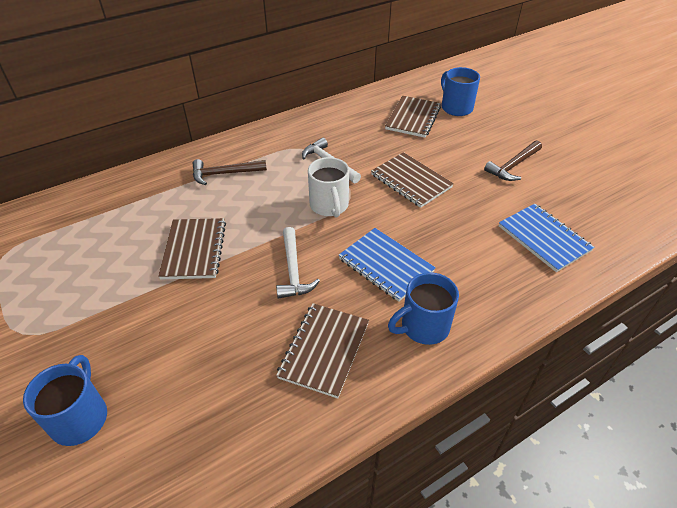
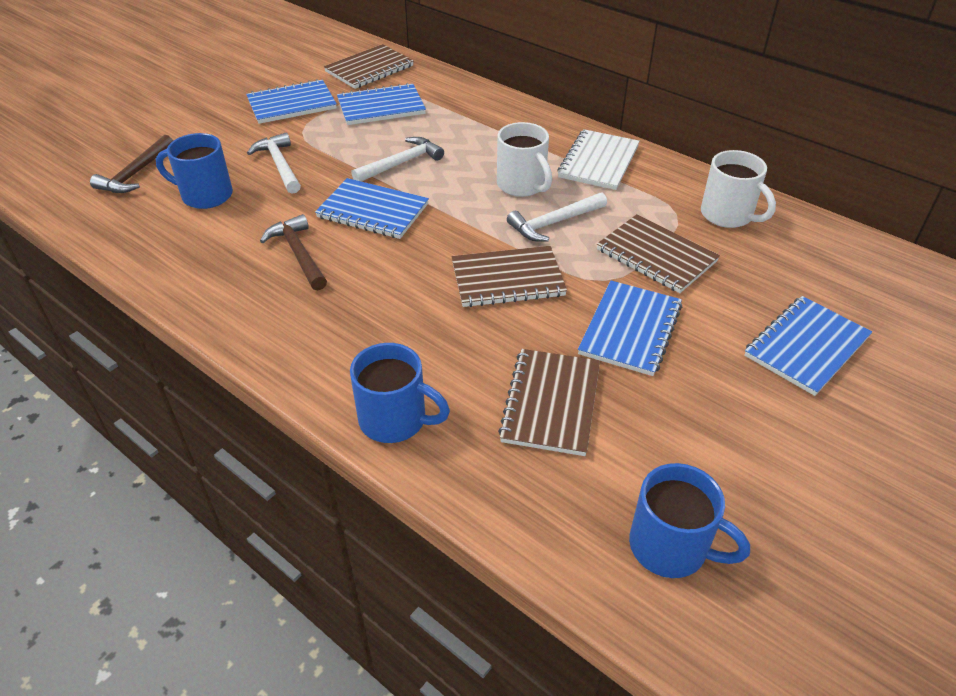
blue notebook: 2 -> 5
white hammer: 2 -> 3
white mug: 1 -> 2
white notebook: 0 -> 1

